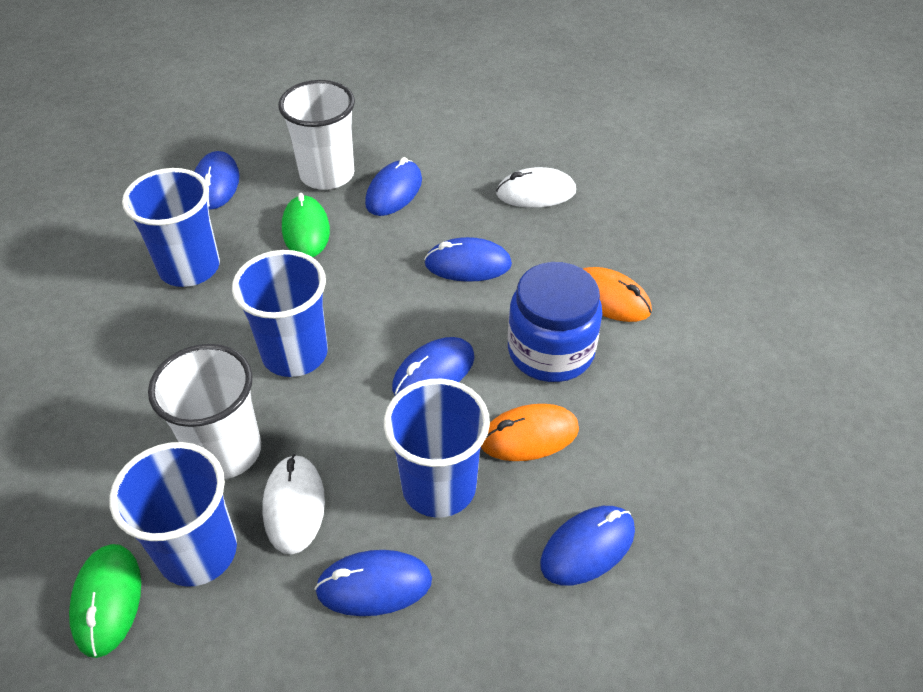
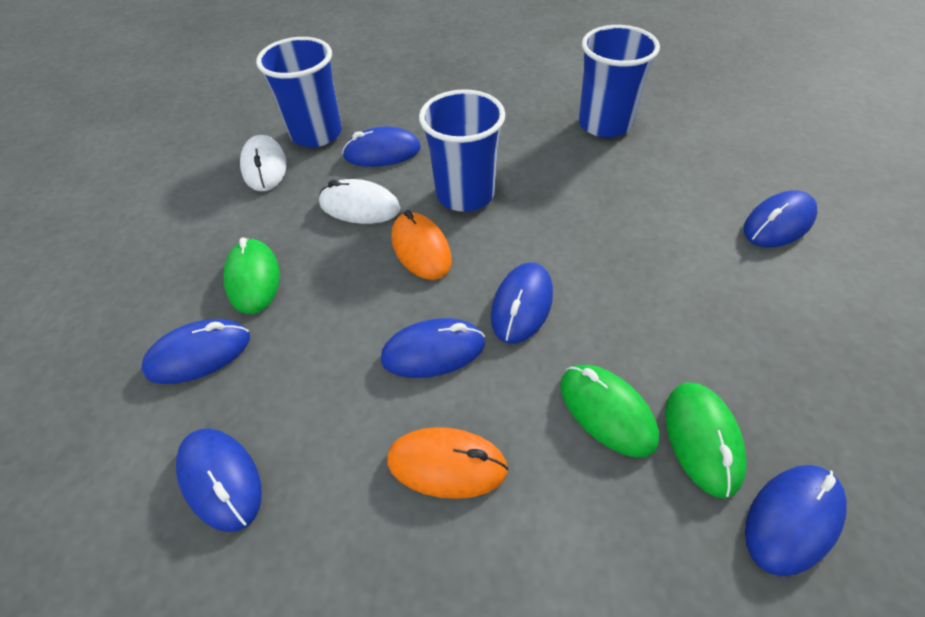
blue cup: 4 -> 3
blue jar: 1 -> 0
blue mouse: 6 -> 7
green mouse: 2 -> 3
white cup: 2 -> 0

